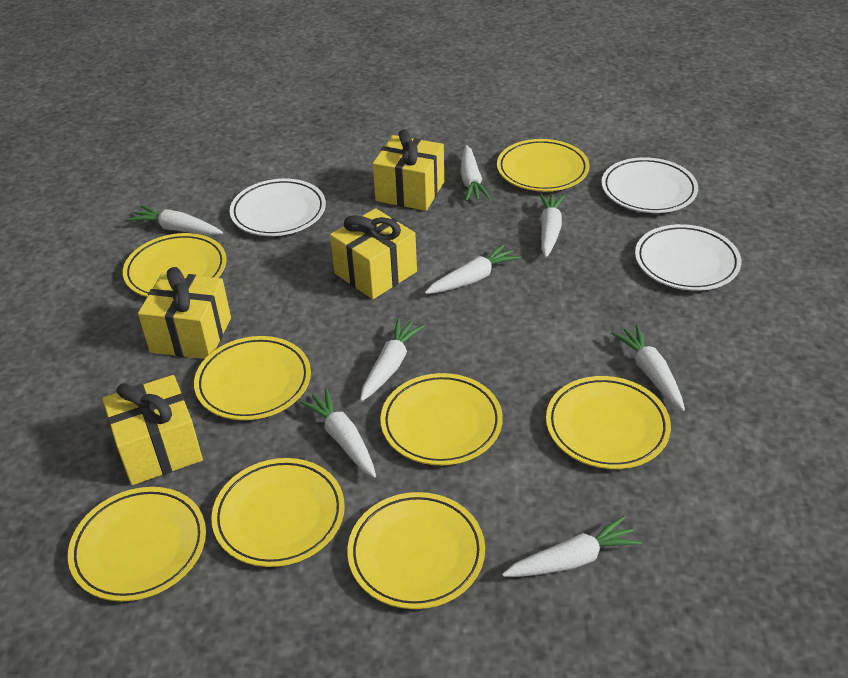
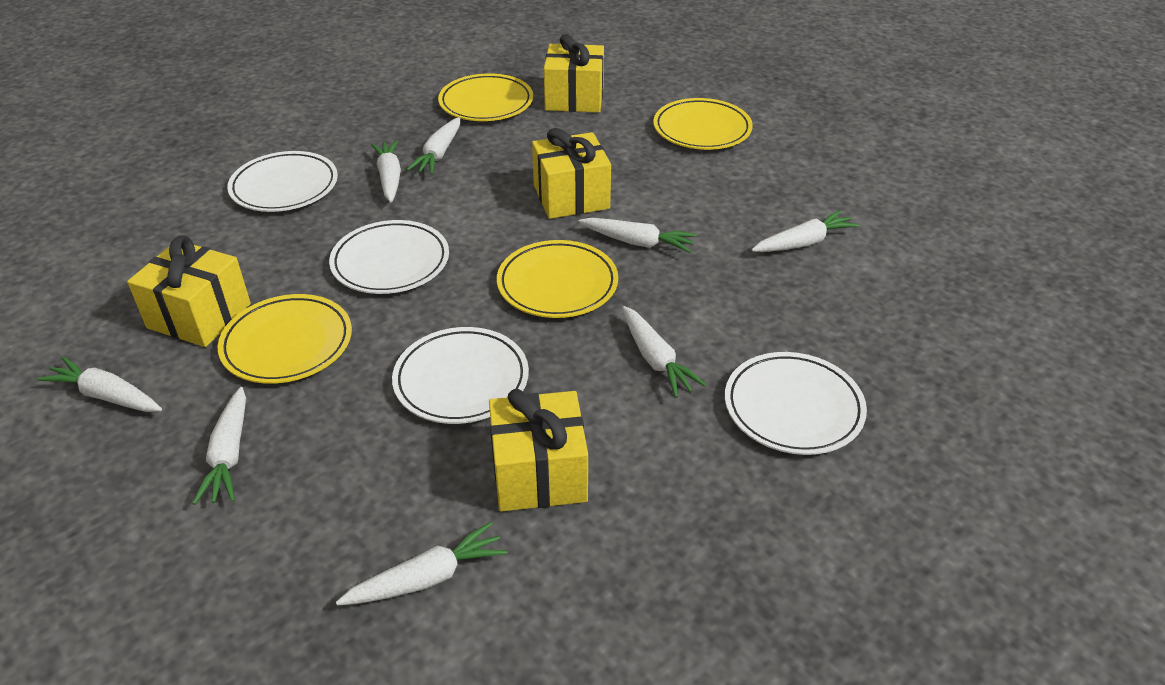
white plate: 3 -> 4
yellow plate: 8 -> 4

